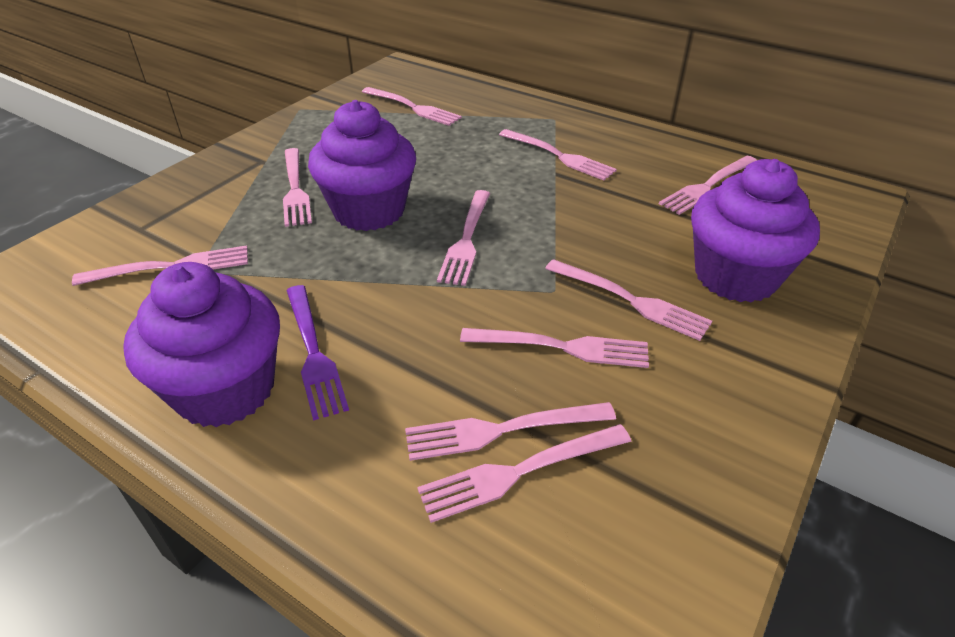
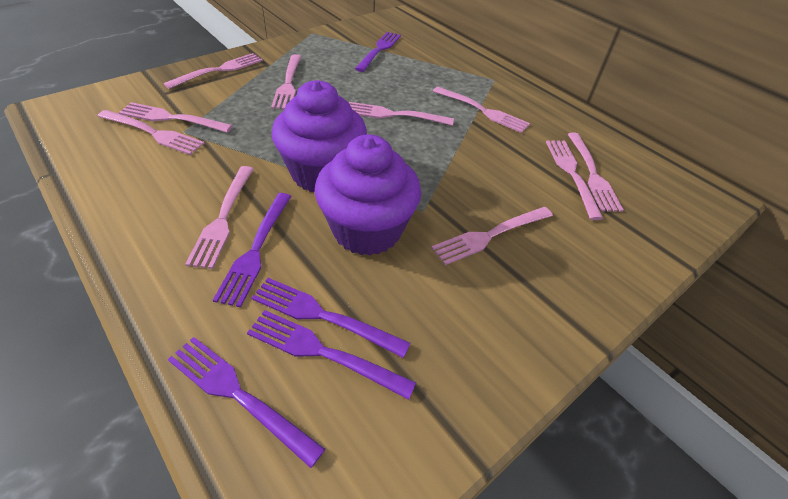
purple cupcake: 3 -> 2
purple fork: 1 -> 5

